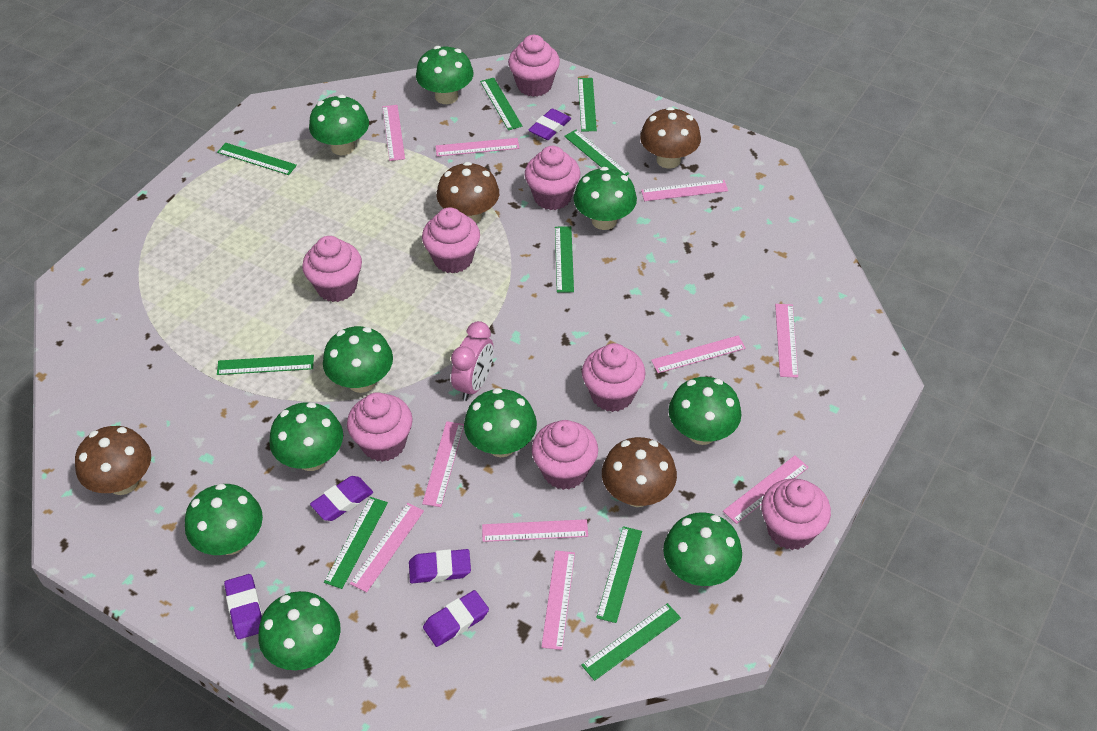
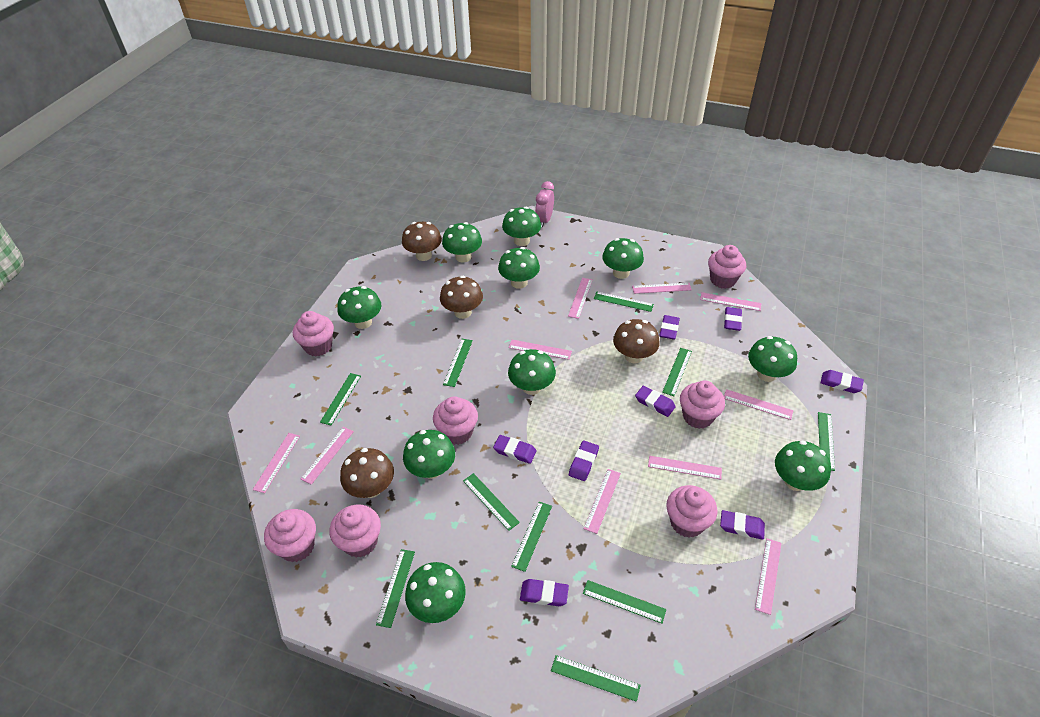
green ruler: 9 -> 10
pink cupcake: 8 -> 7
purple eraser: 5 -> 8

